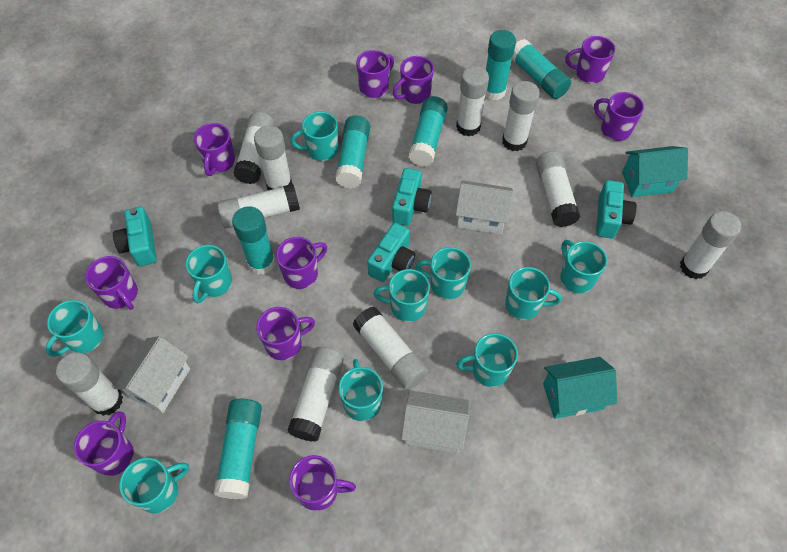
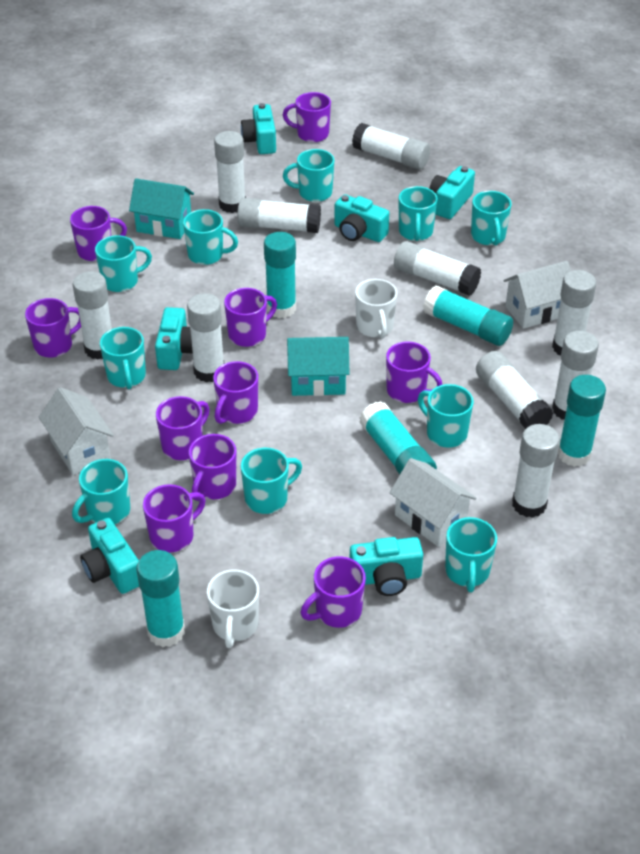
turquoise camera: 4 -> 6
turquoise glue stick: 6 -> 5
white mug: 0 -> 2

